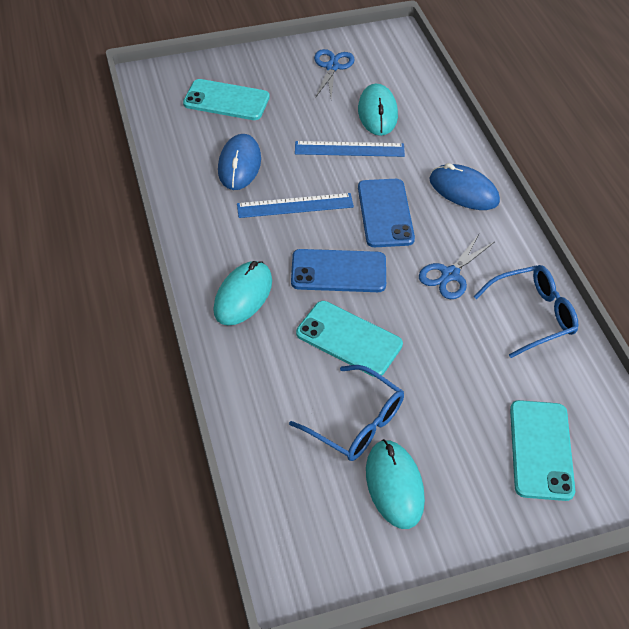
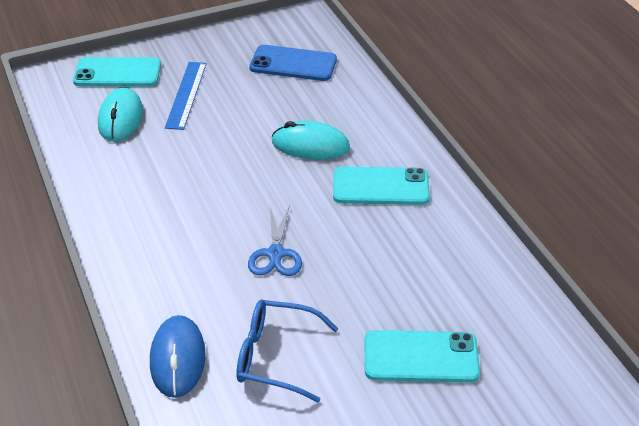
blue glasses: 2 -> 1
blue mouse: 2 -> 1
blue phone: 2 -> 1
blue ruler: 2 -> 1
blue scissors: 2 -> 1
turquoise mouse: 3 -> 2

